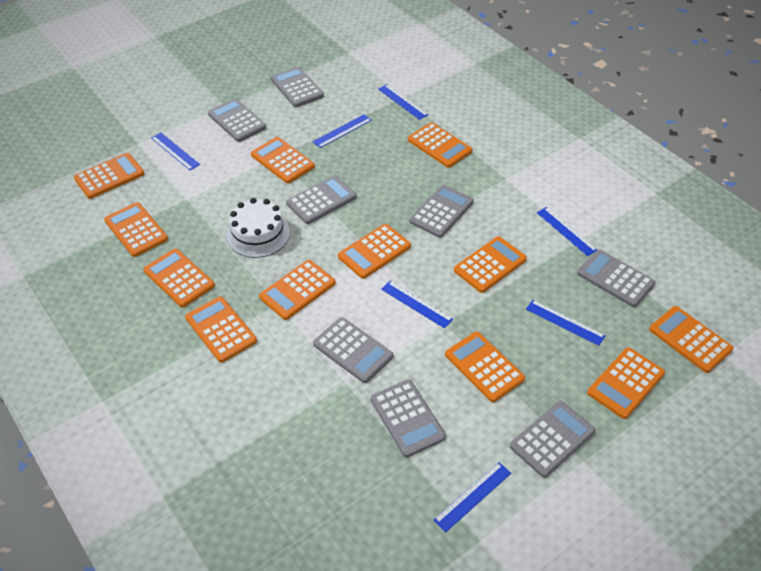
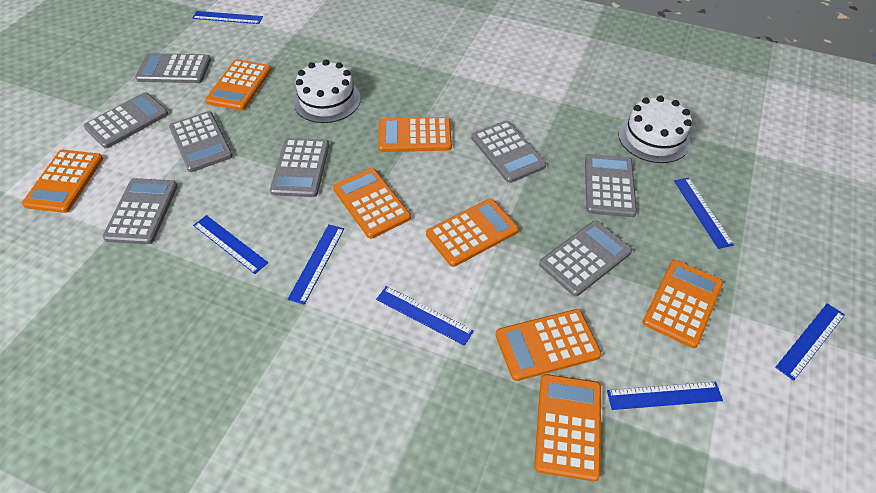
orange calculator: 12 -> 8
white cake: 1 -> 2

